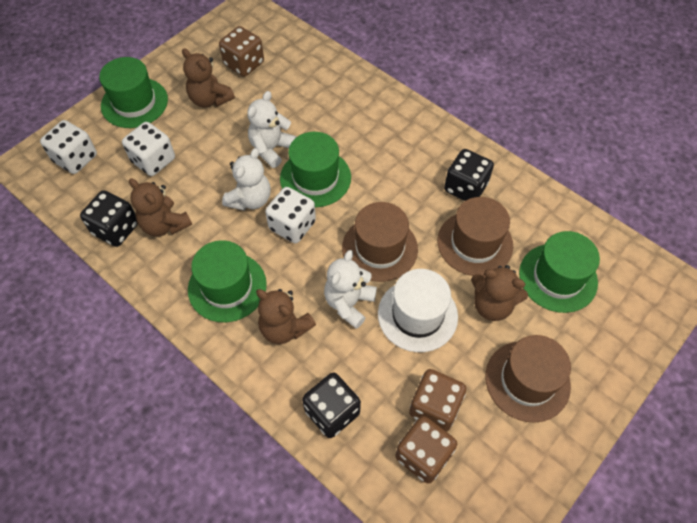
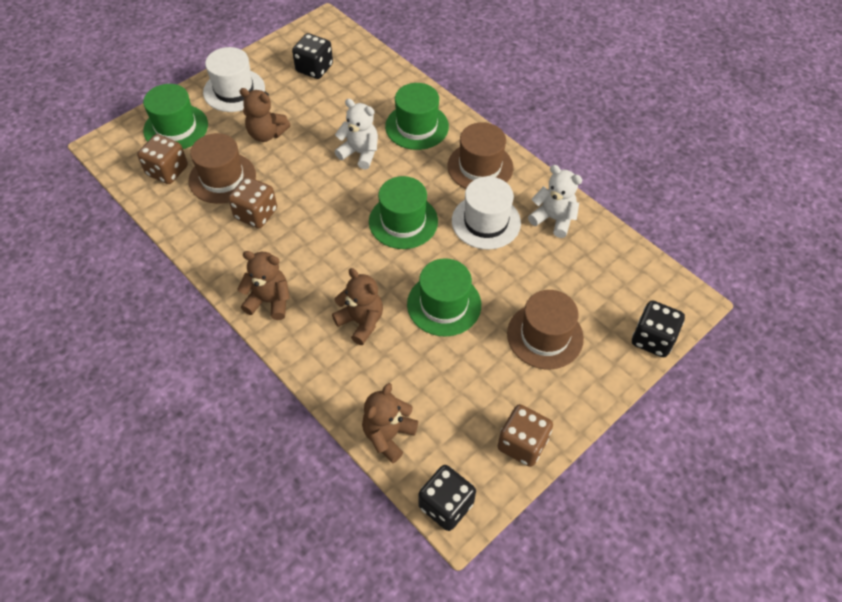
white dice: 3 -> 0
white hat: 1 -> 2
white teddy bear: 3 -> 2

